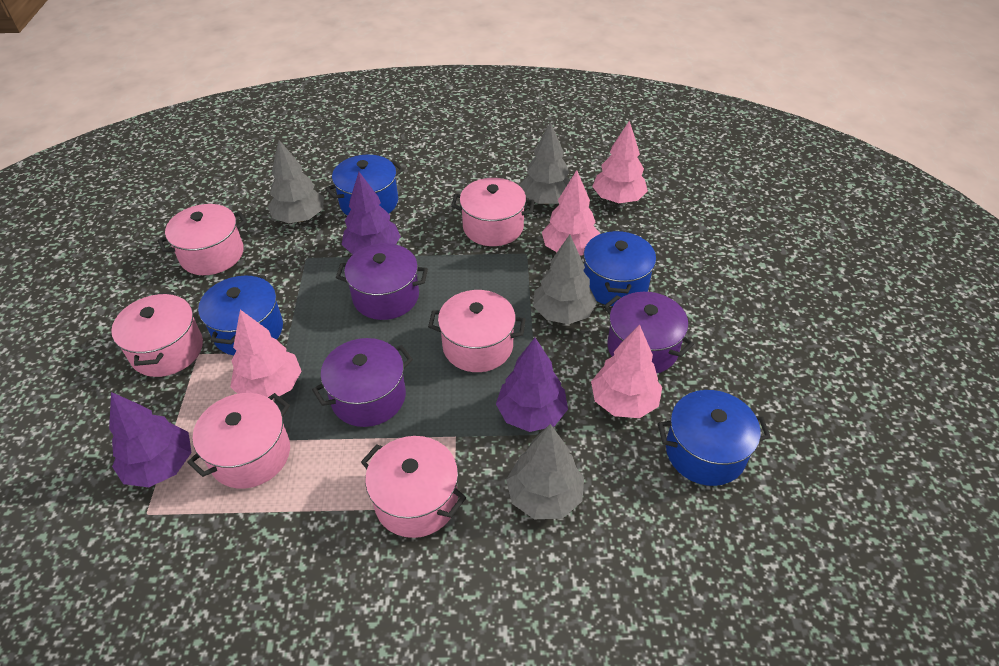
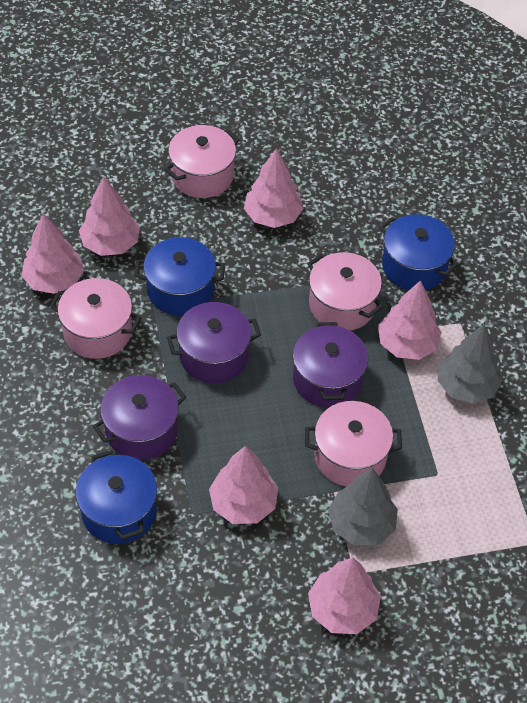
blue pot: 4 -> 3
grey tree: 4 -> 2
pink pot: 6 -> 4
pink tree: 4 -> 6
purple tree: 3 -> 0

